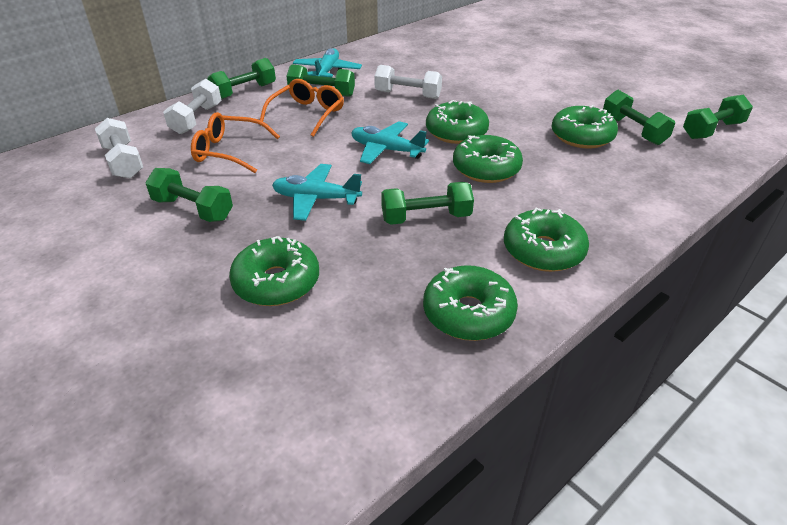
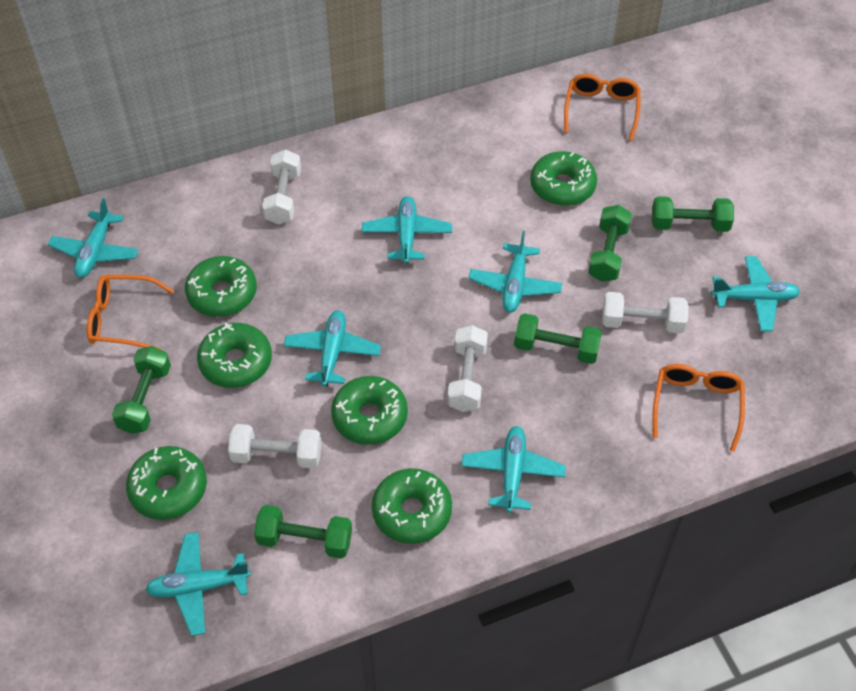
green dumbbell: 6 -> 5
orange glasses: 2 -> 3
turquoise plane: 3 -> 7
white dumbbell: 3 -> 4

